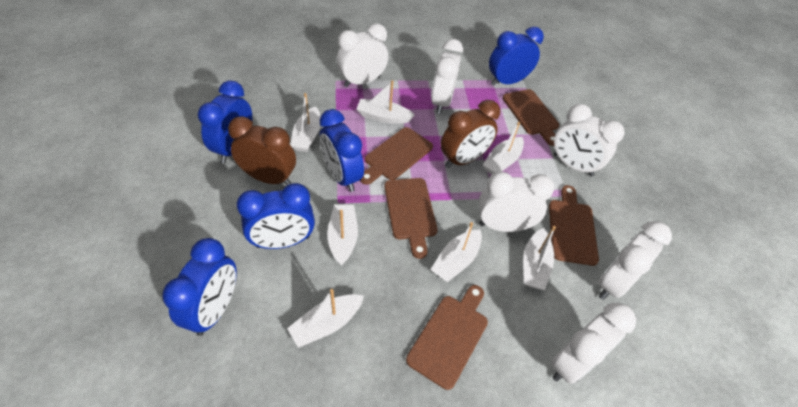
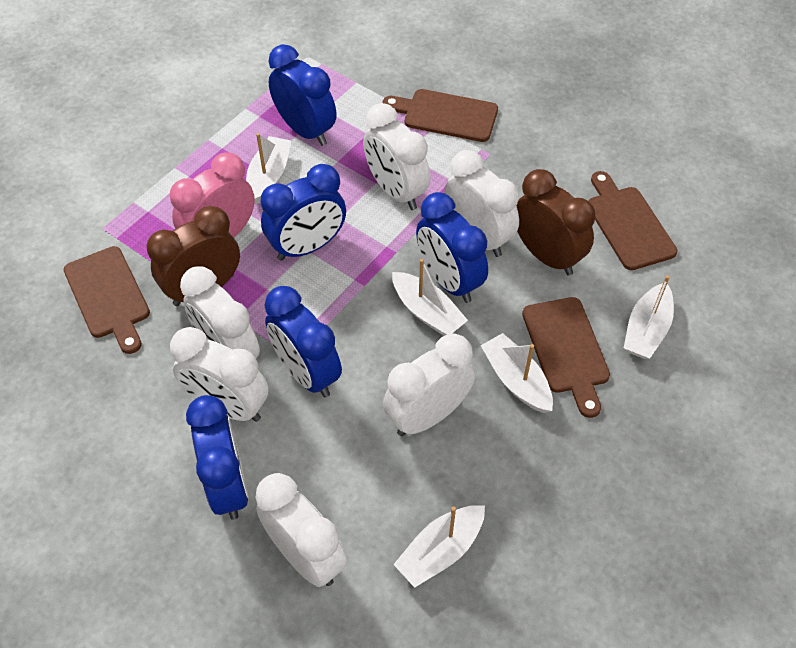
brown cutting board: 5 -> 4
pink clock: 0 -> 1
white boat: 7 -> 5

